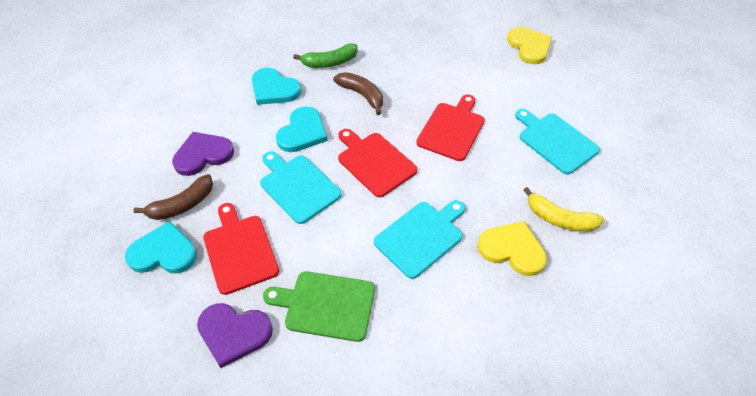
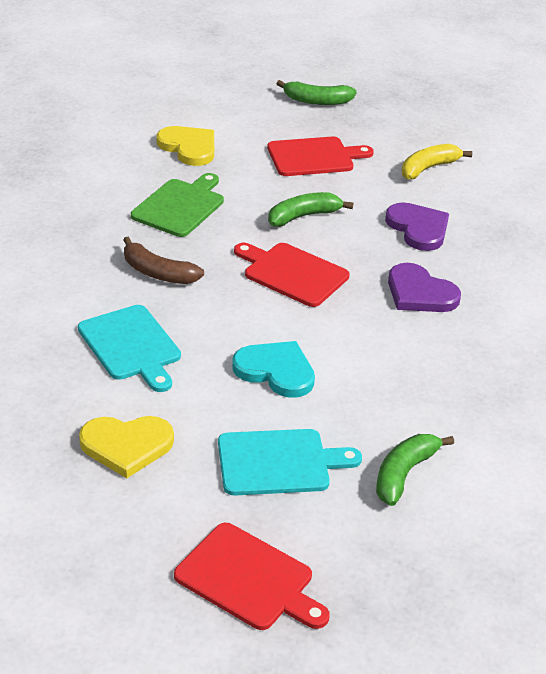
brown banana: 2 -> 1
green banana: 1 -> 3
turquoise cutting board: 3 -> 2
turquoise heart: 3 -> 1

